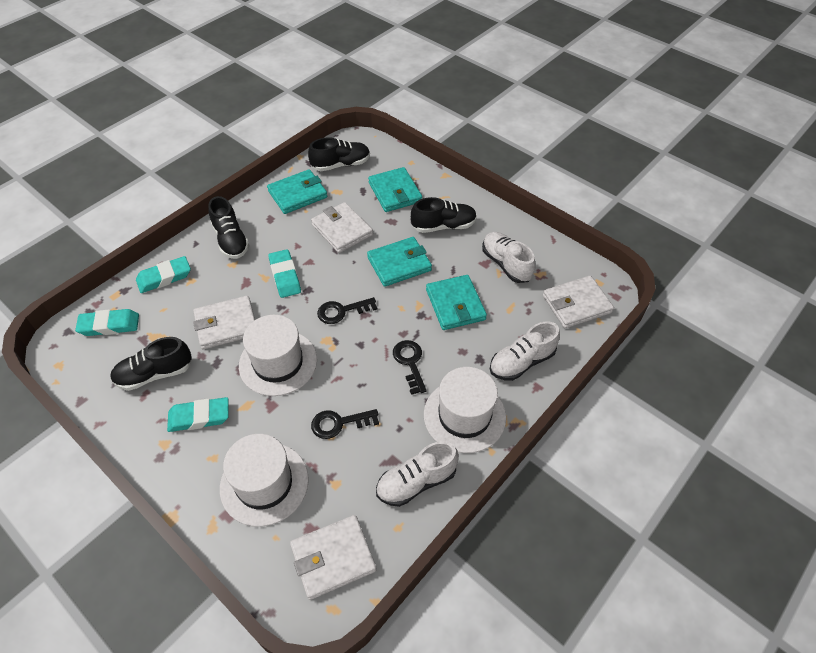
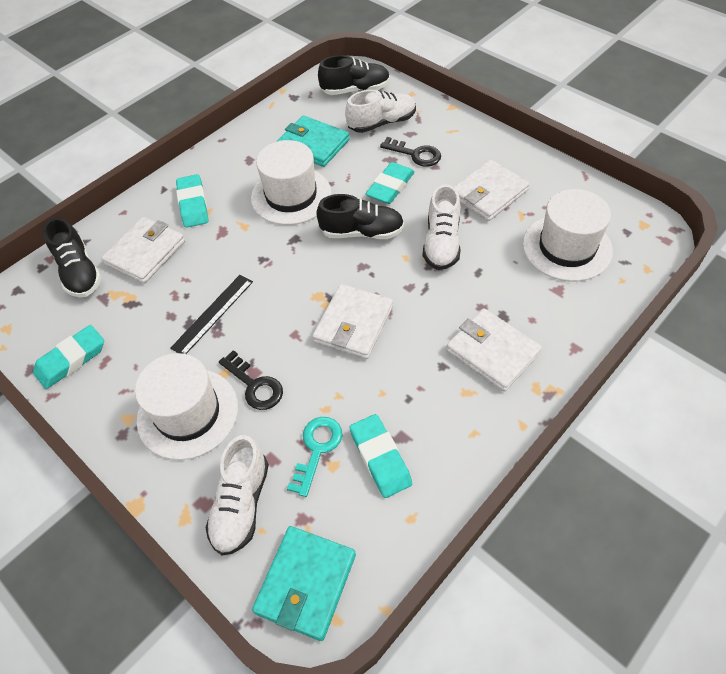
black key: 3 -> 2
black ruler: 0 -> 1
black shoe: 4 -> 3
turquoise key: 0 -> 1
turquoise wallet: 4 -> 2

